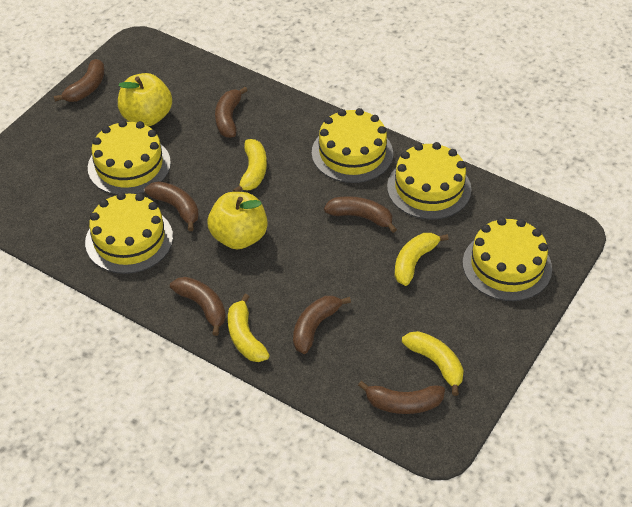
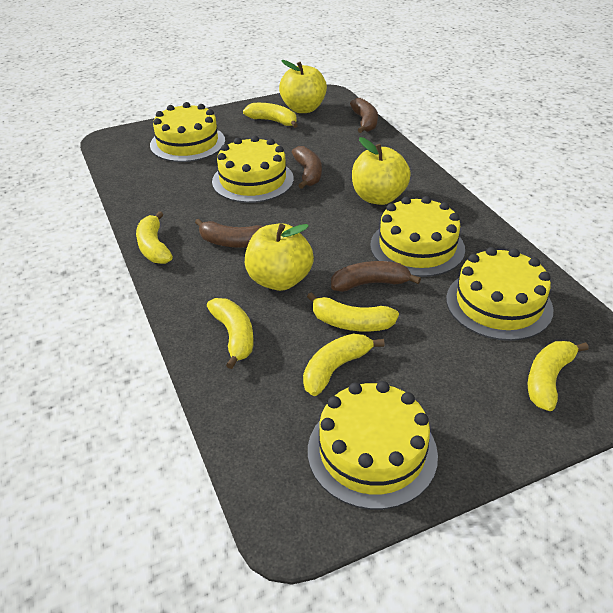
brown banana: 7 -> 4
yellow apple: 2 -> 3
yellow banana: 4 -> 6

